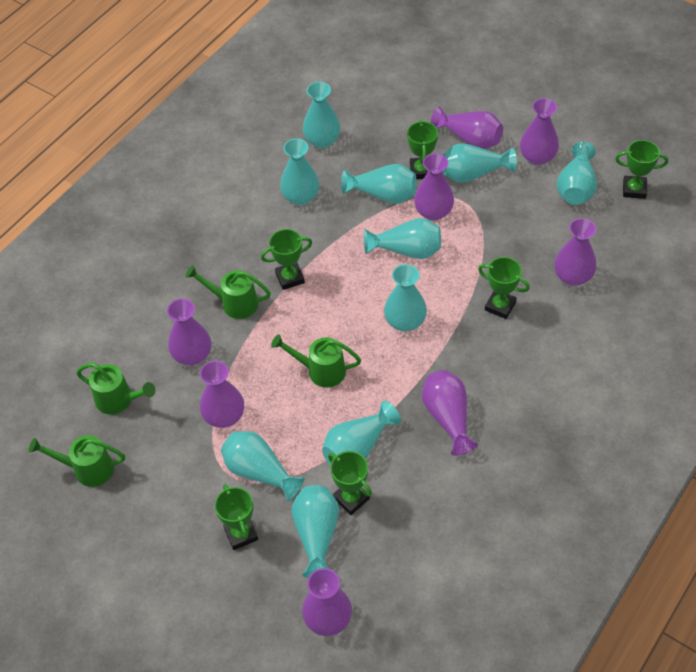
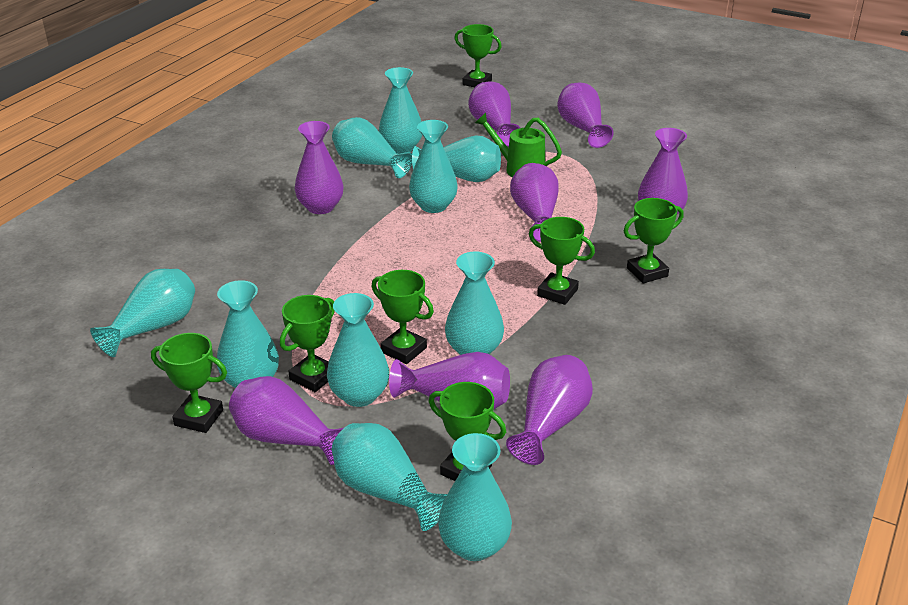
green trophy: 6 -> 7
green watering can: 4 -> 1

